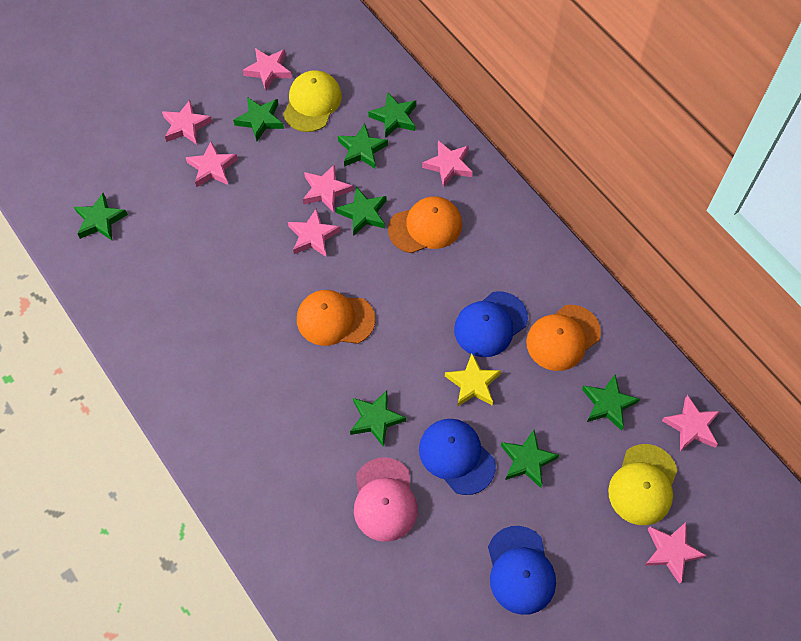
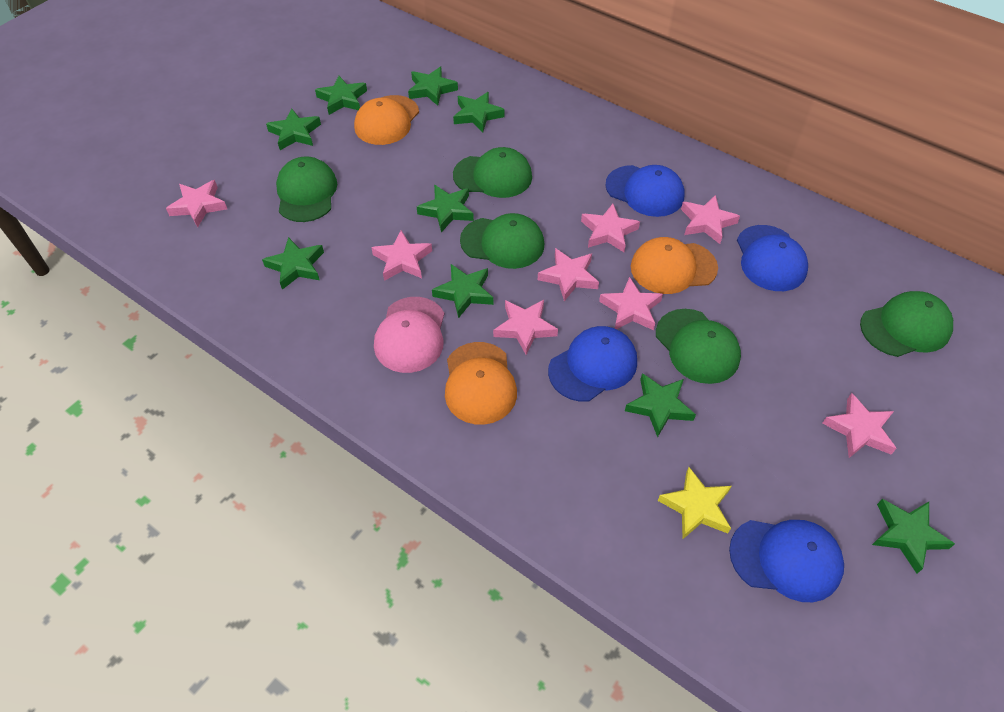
blue cap: 3 -> 4
green cap: 0 -> 5
green star: 8 -> 9
yellow cap: 2 -> 0

